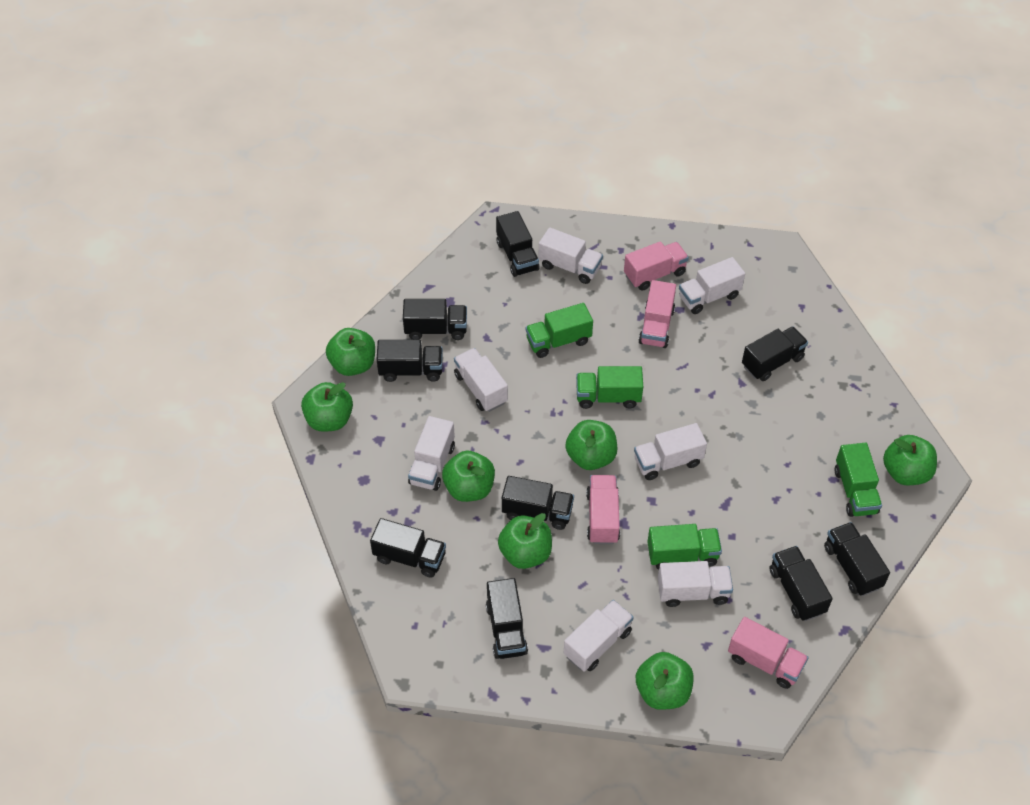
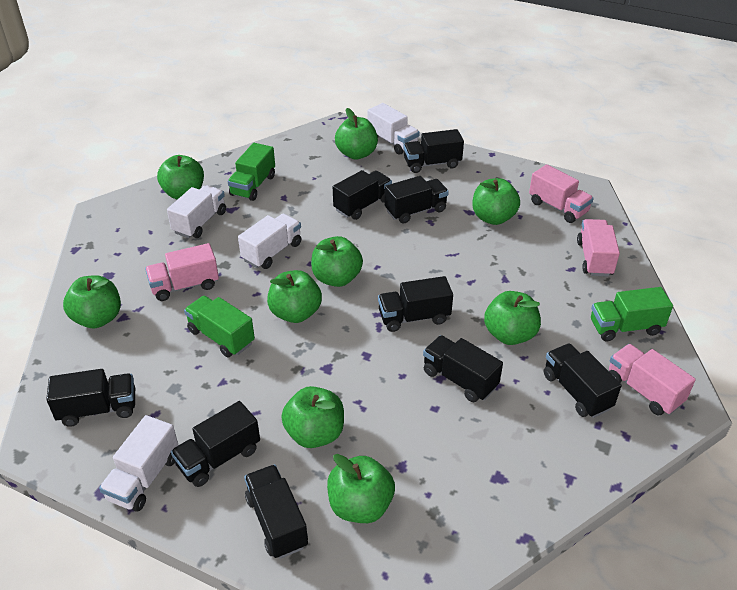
green apple: 7 -> 9
green truck: 4 -> 3
white truck: 7 -> 4

